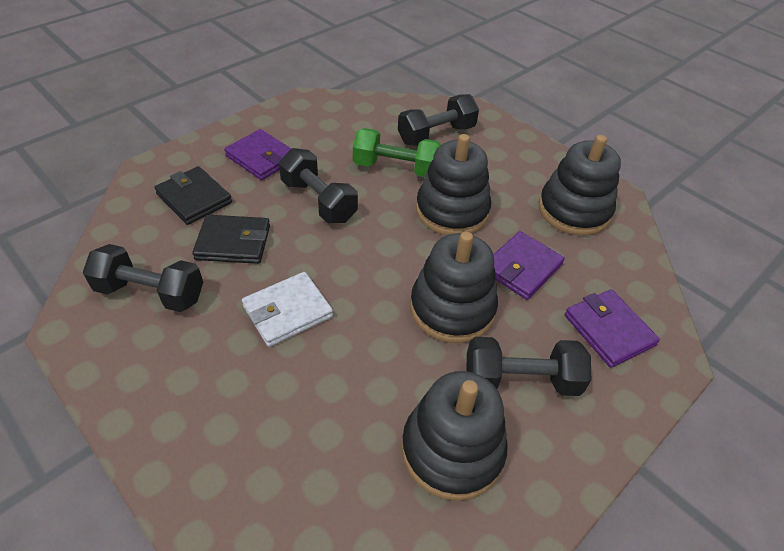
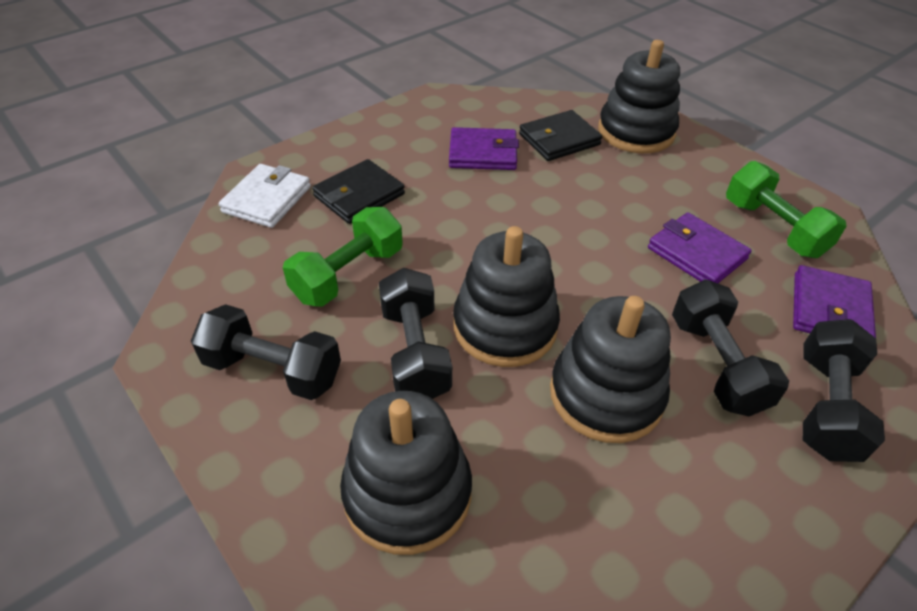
green dumbbell: 1 -> 2

